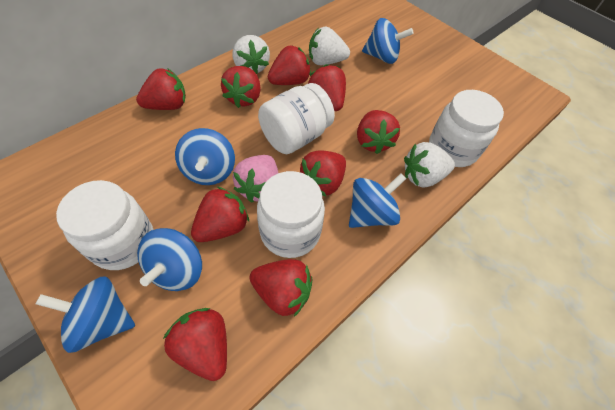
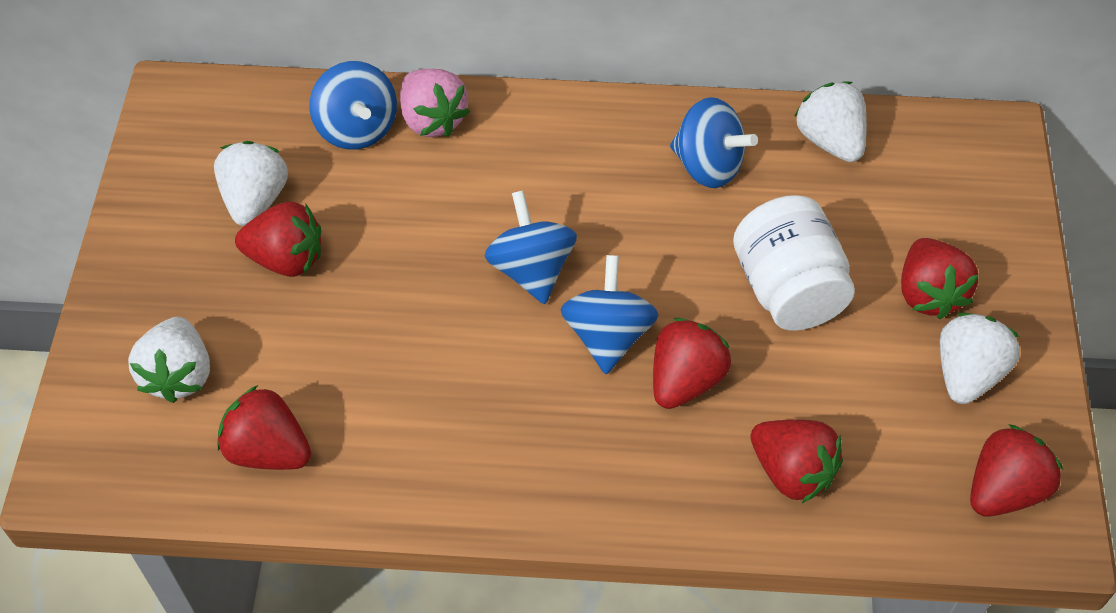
blue spinning top: 5 -> 4
red strawberry: 9 -> 6
white jar: 4 -> 1
white strawberry: 3 -> 4

